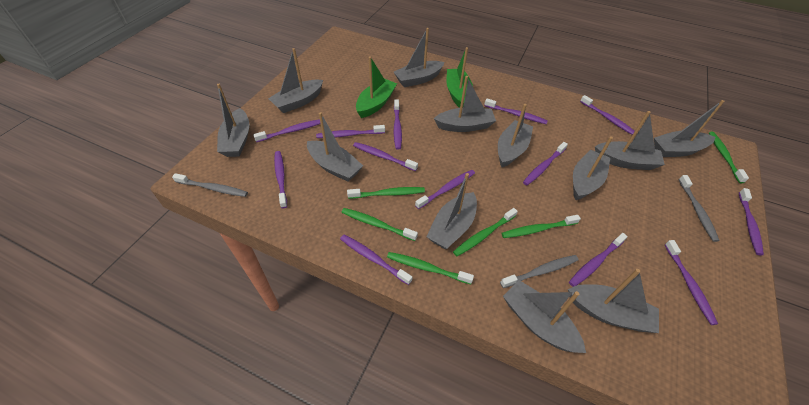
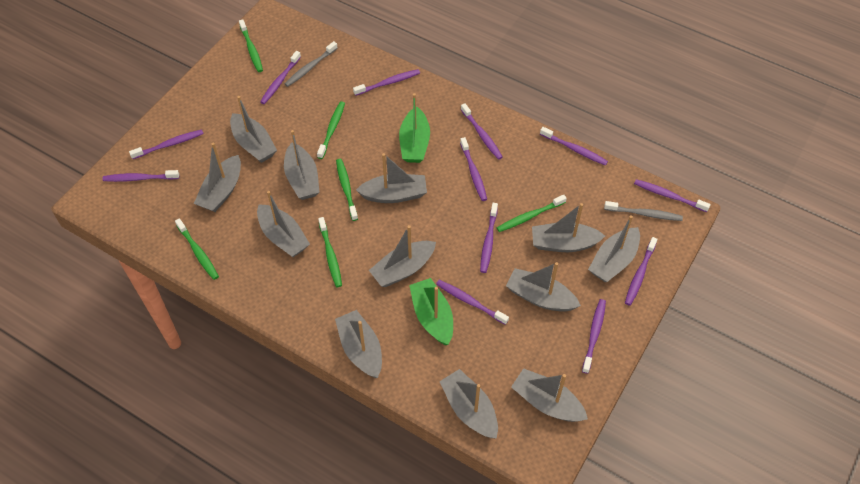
grey toothbrush: 3 -> 2
purple toothbrush: 13 -> 12

